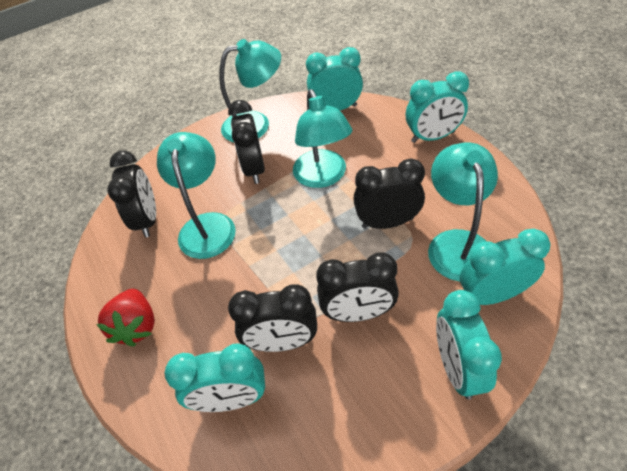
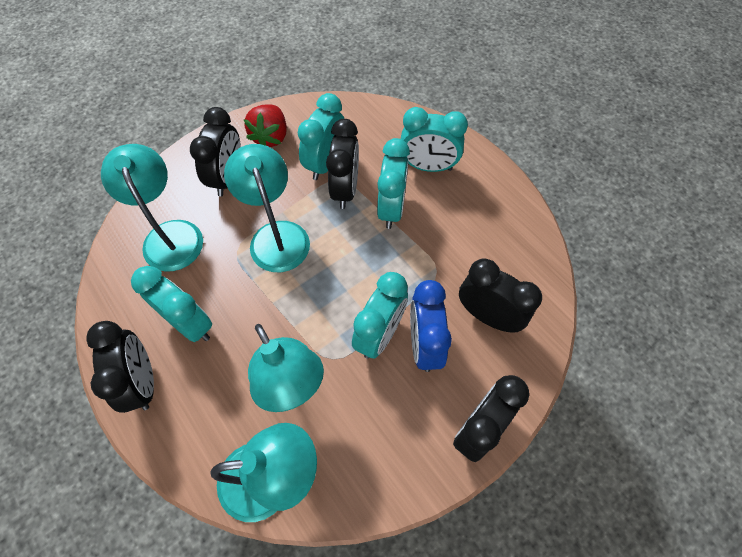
blue clock: 0 -> 1

